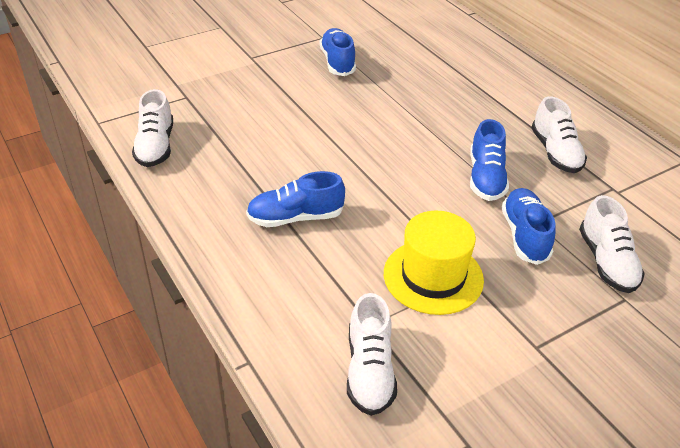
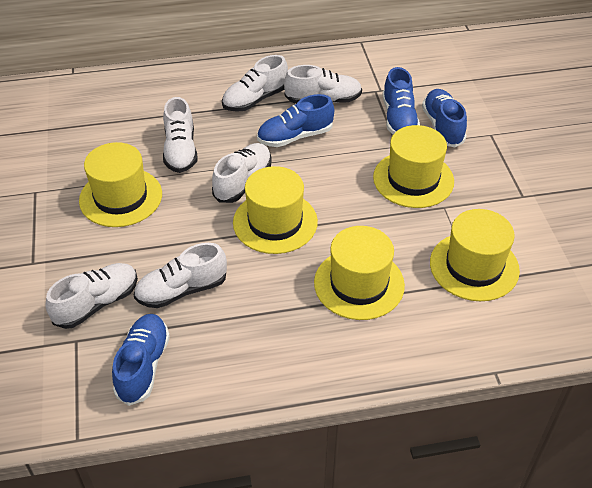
white shoe: 4 -> 6
yellow hat: 1 -> 5

